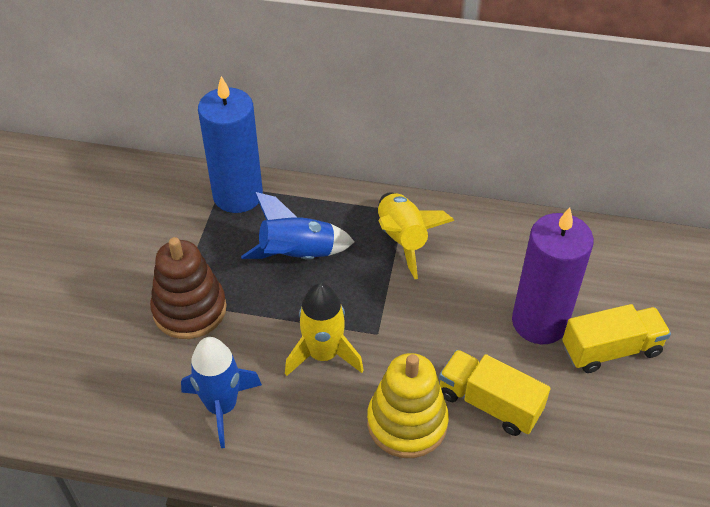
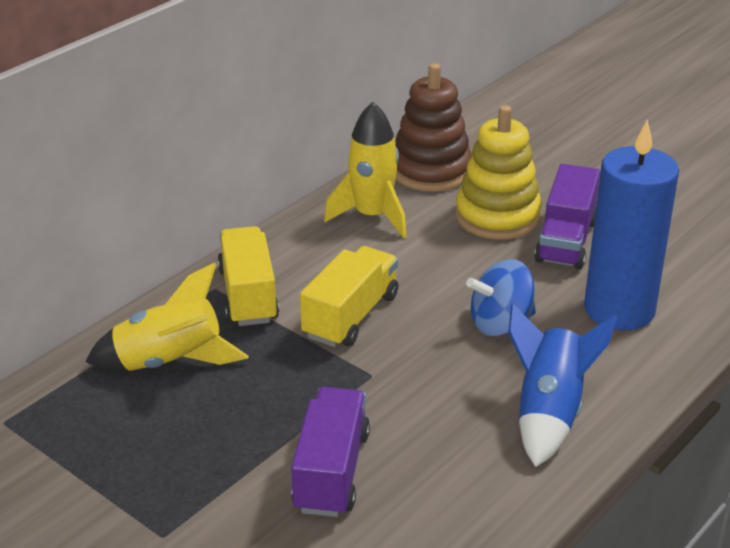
blue rocket: 2 -> 1
blue spinning top: 0 -> 1
purple candle: 1 -> 0
purple truck: 0 -> 2

